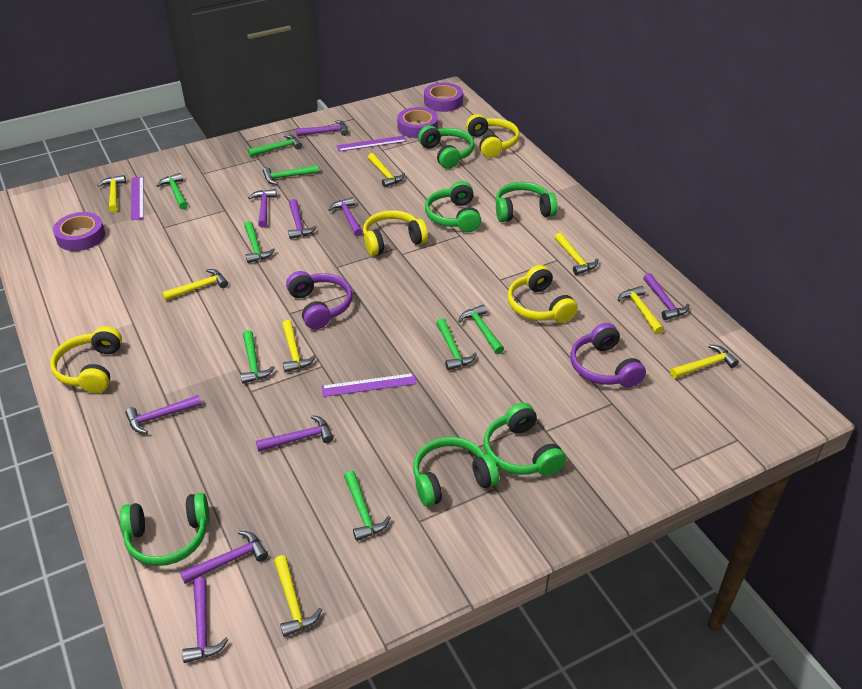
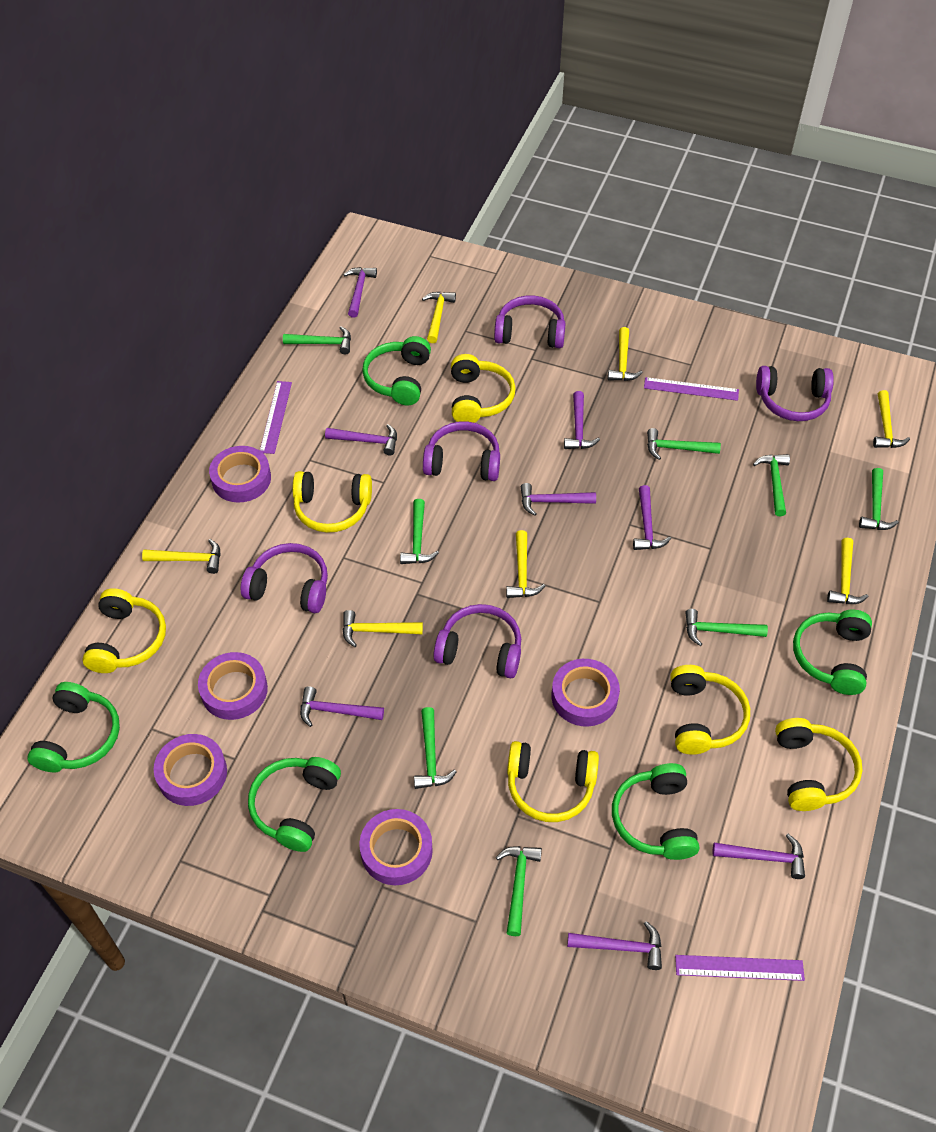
green headphones: 6 -> 5
purple hammer: 9 -> 8
purple headphones: 2 -> 5
purple tape: 3 -> 5
yellow hammer: 8 -> 7
yellow headphones: 4 -> 6

